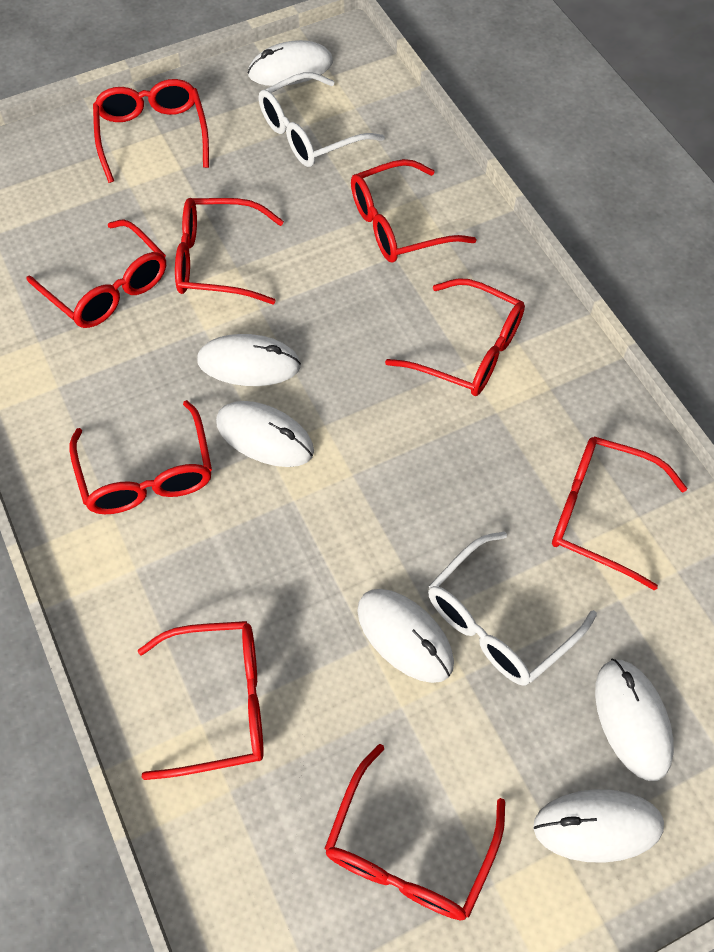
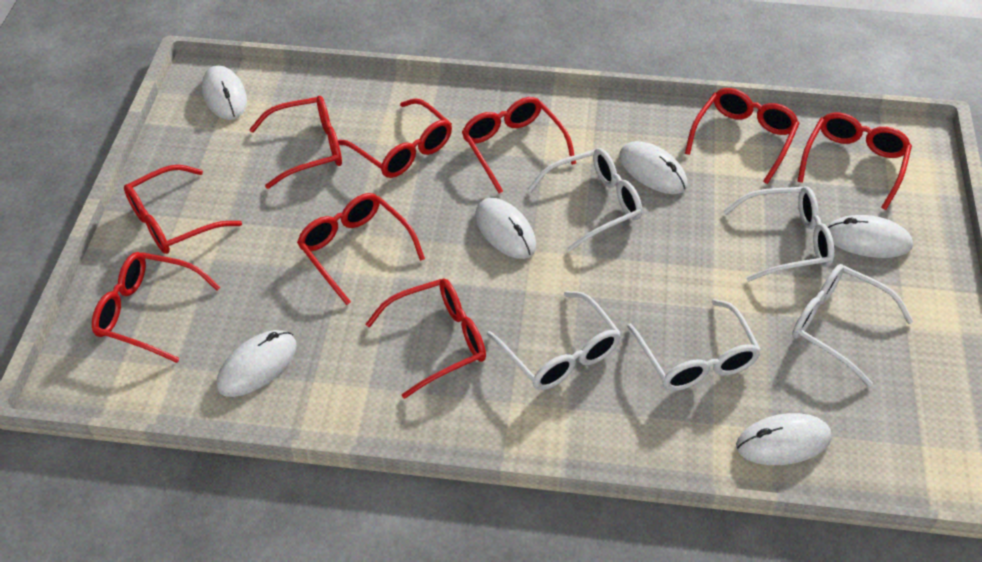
white glasses: 2 -> 5

